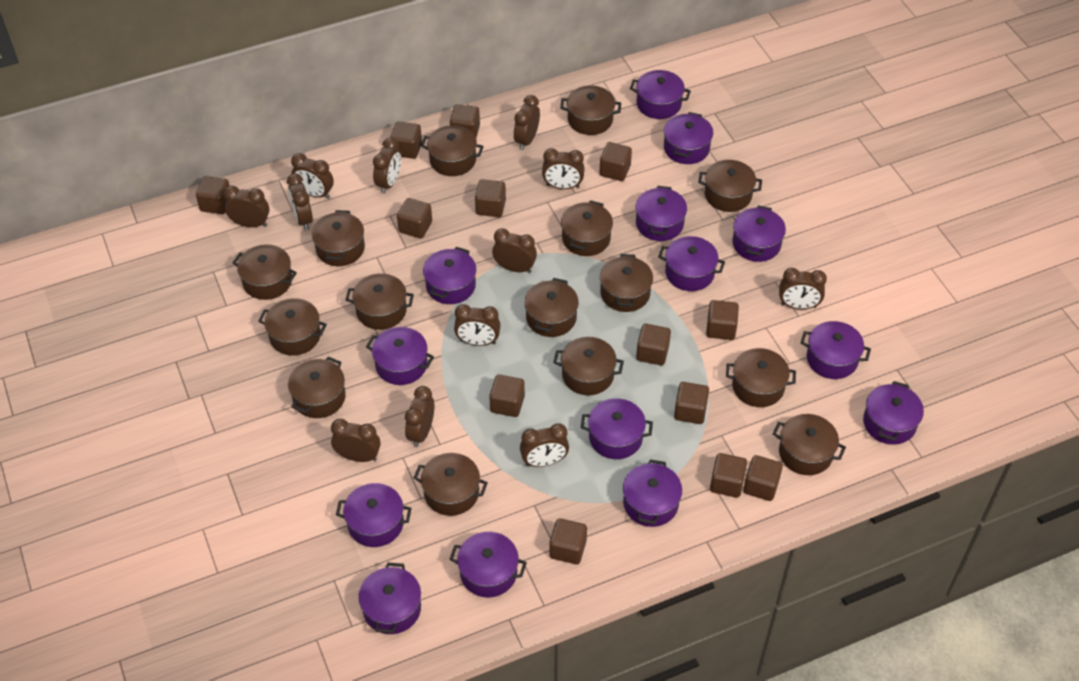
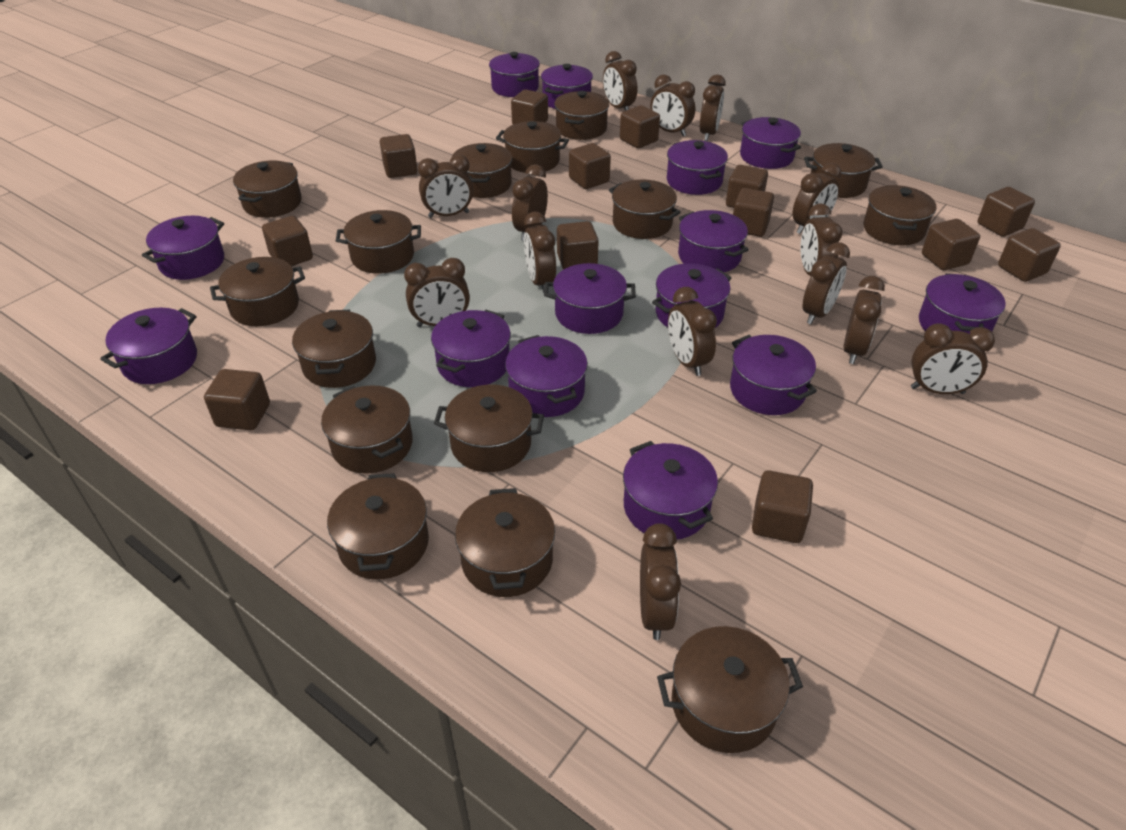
brown clock: 12 -> 14

